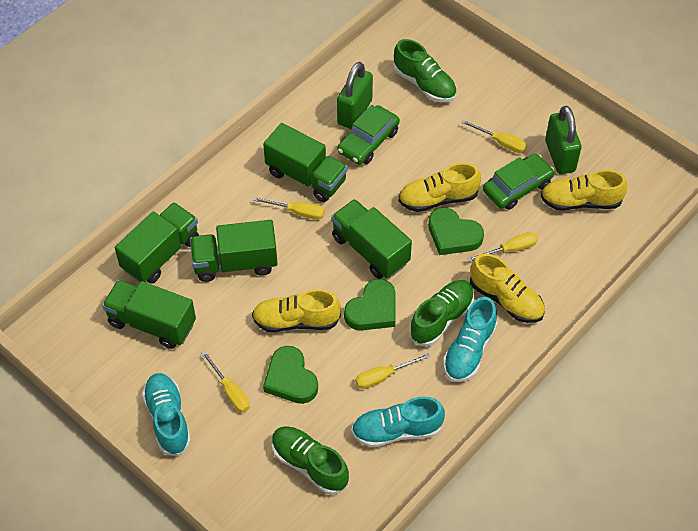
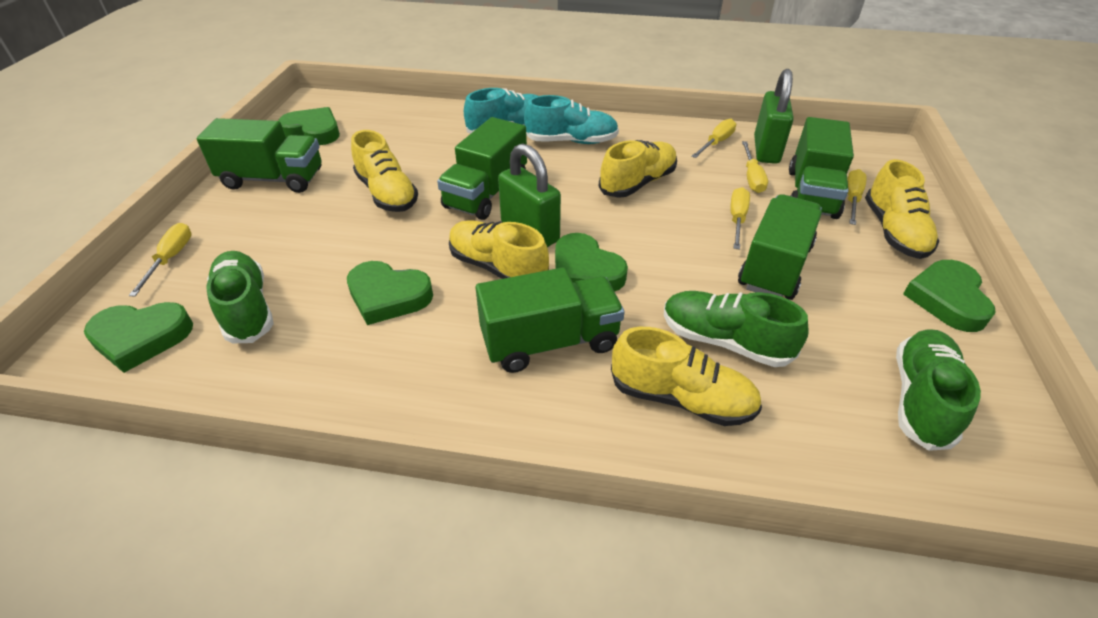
green car: 2 -> 0
green heart: 3 -> 5
turquoise shoe: 3 -> 2
yellow shoe: 4 -> 5

